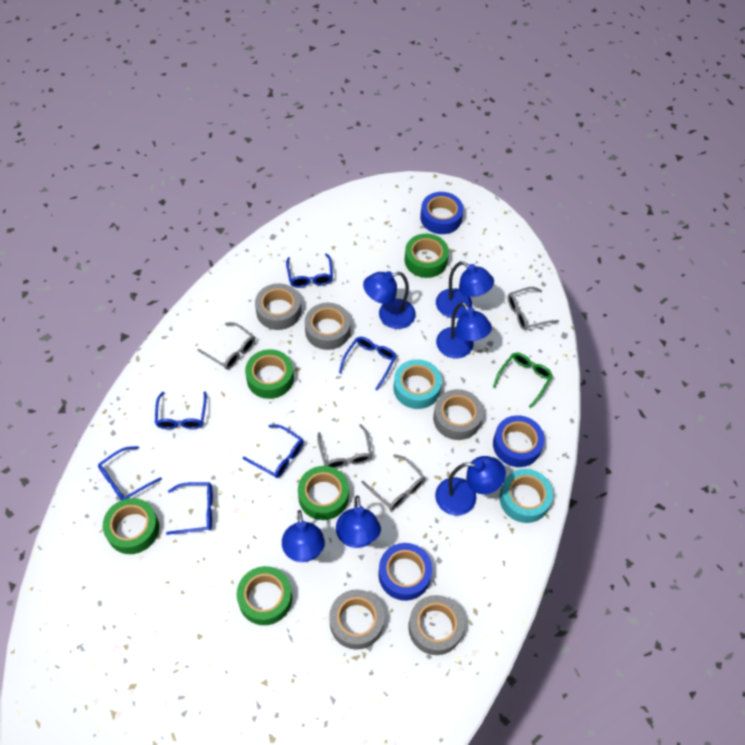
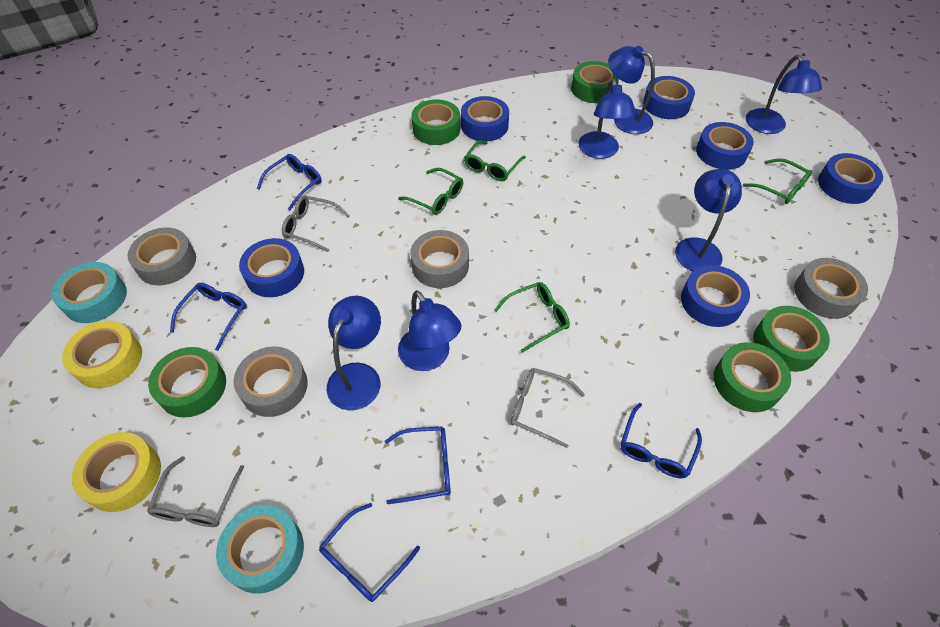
blue glasses: 6 -> 5
blue tape: 3 -> 6
green glasses: 1 -> 4
grey glasses: 4 -> 3
grey tape: 5 -> 4
yellow tape: 0 -> 2

